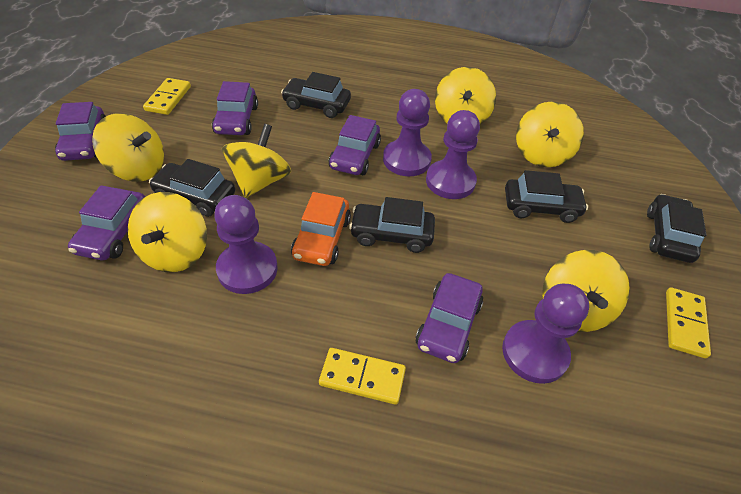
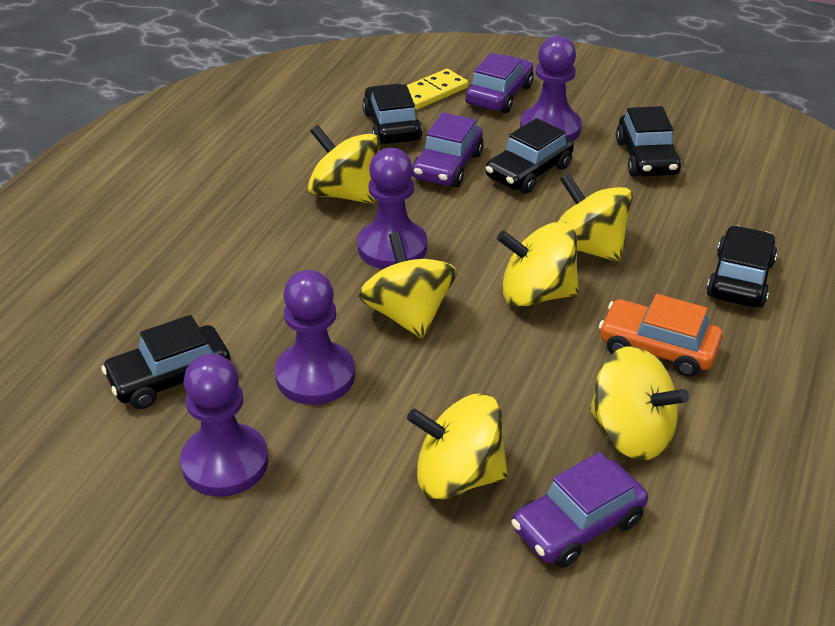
purple car: 5 -> 3
yellow domino: 3 -> 1

